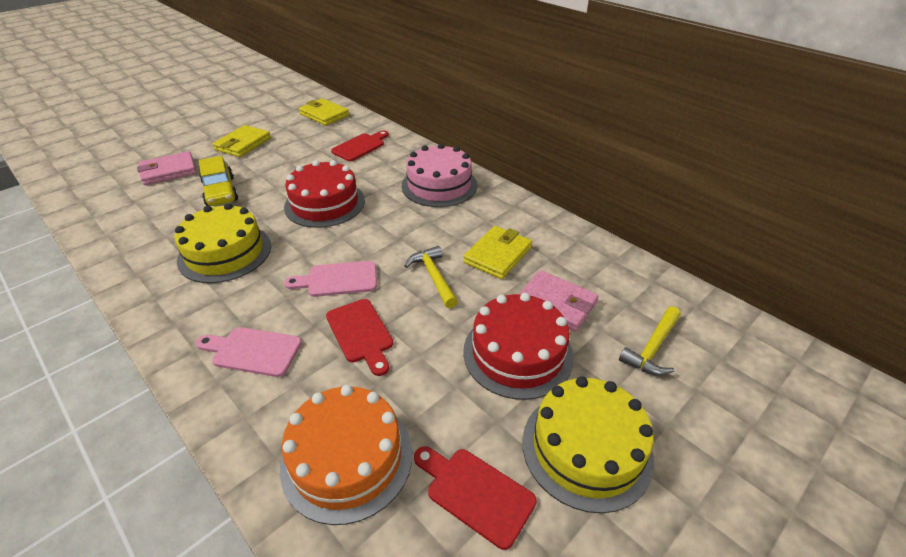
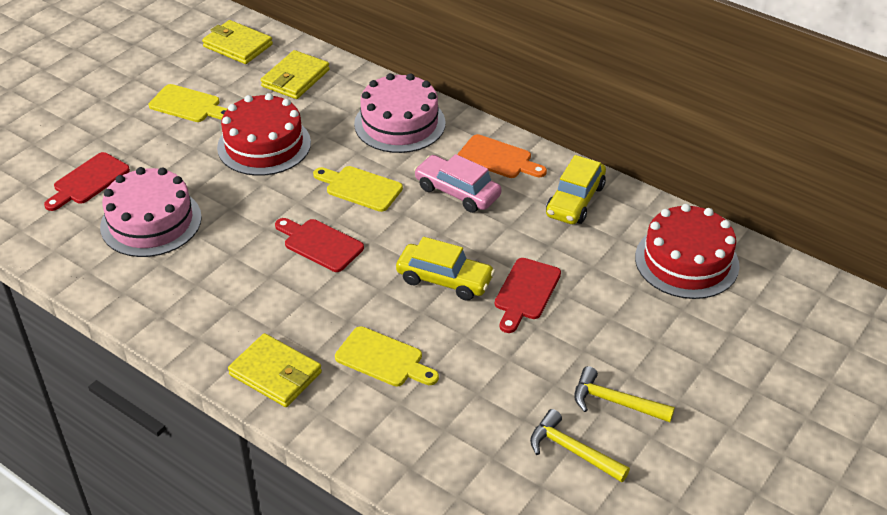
orange cake: 1 -> 0
orange cutting board: 0 -> 1
pink cake: 1 -> 2
pink car: 0 -> 1
pink cutting board: 2 -> 0
pink wallet: 2 -> 0
yellow cake: 2 -> 0
yellow car: 1 -> 2
yellow cutting board: 0 -> 3

